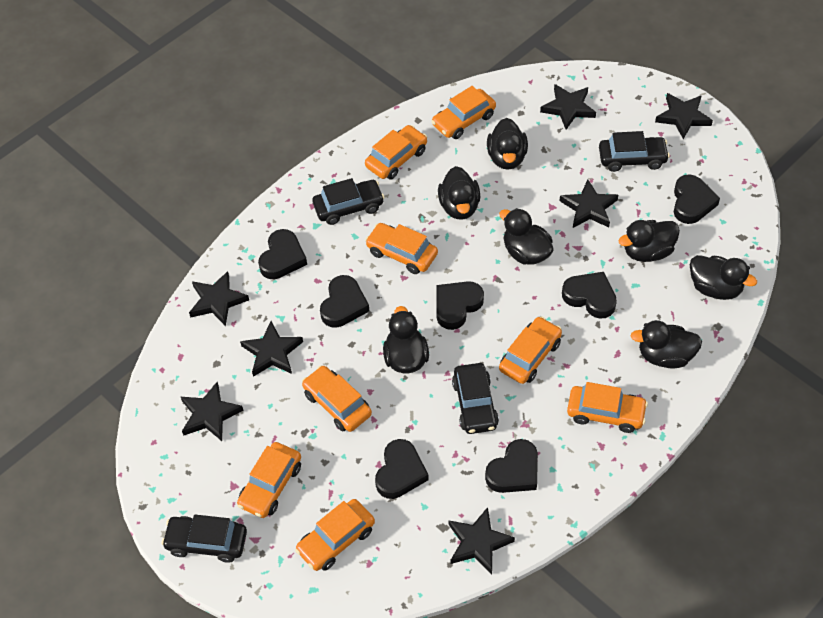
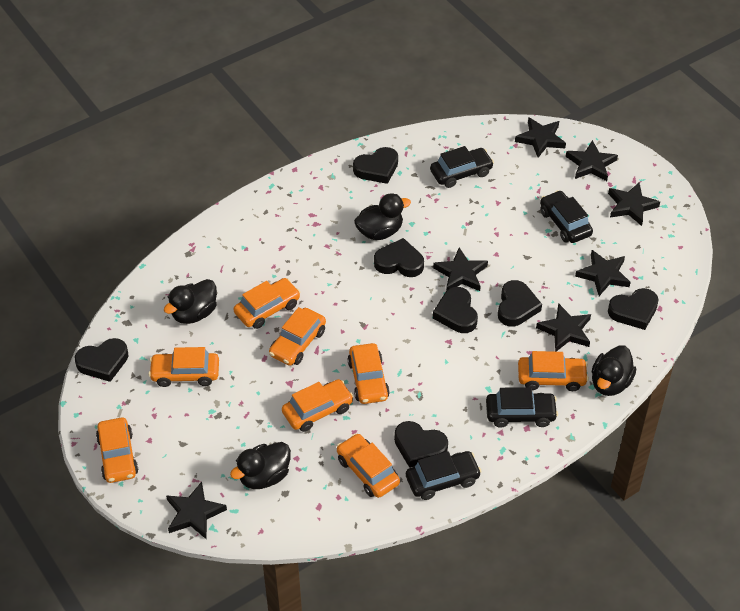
black duck: 7 -> 4

